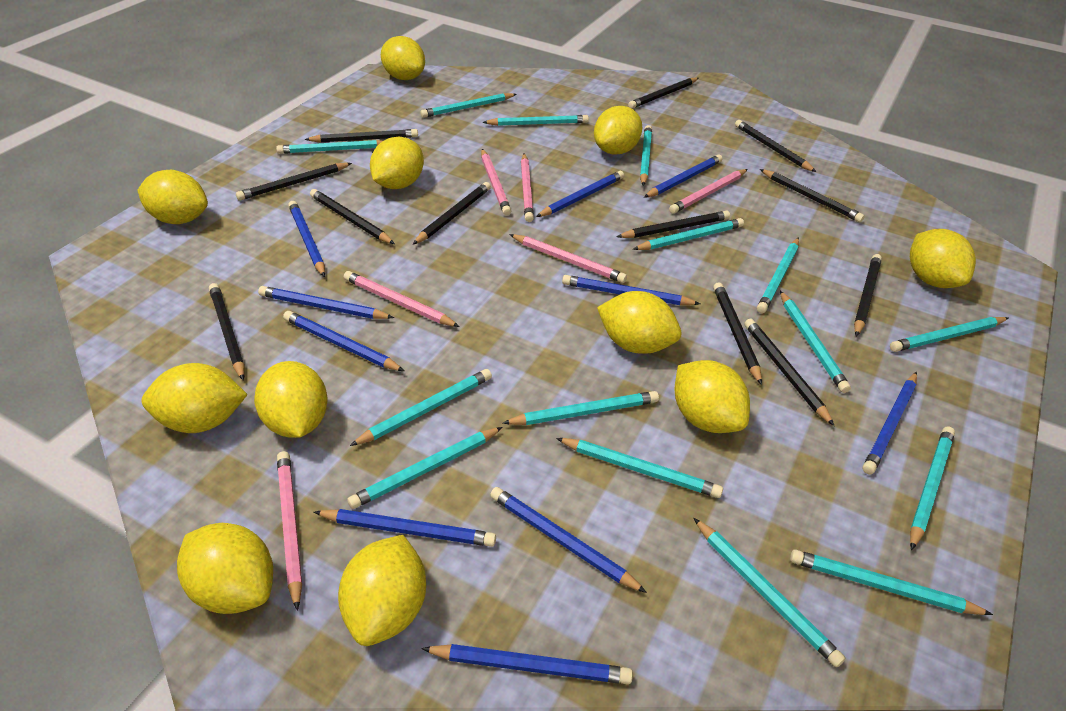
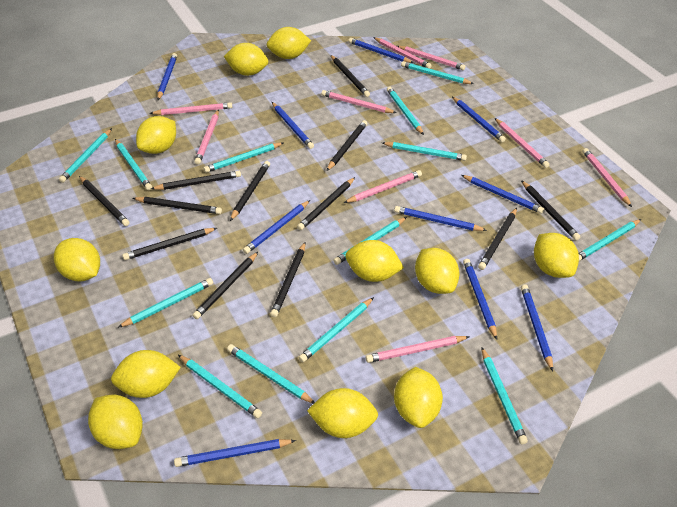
pink pencil: 6 -> 9
turquoise pencil: 15 -> 13

